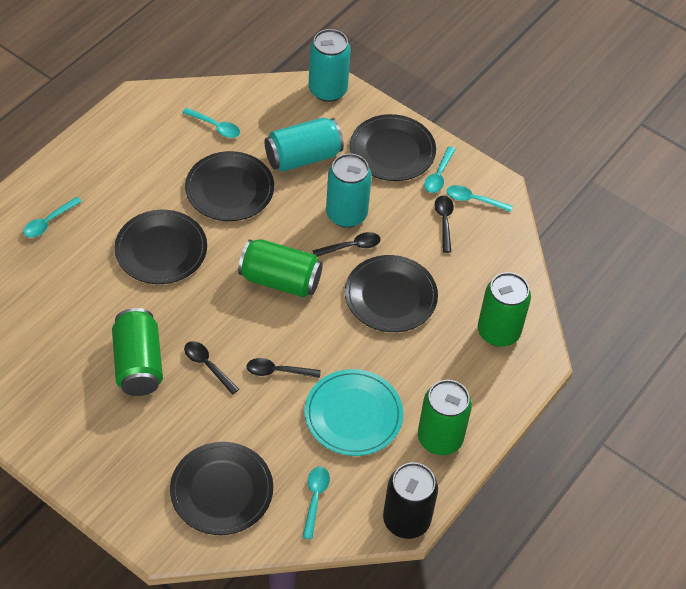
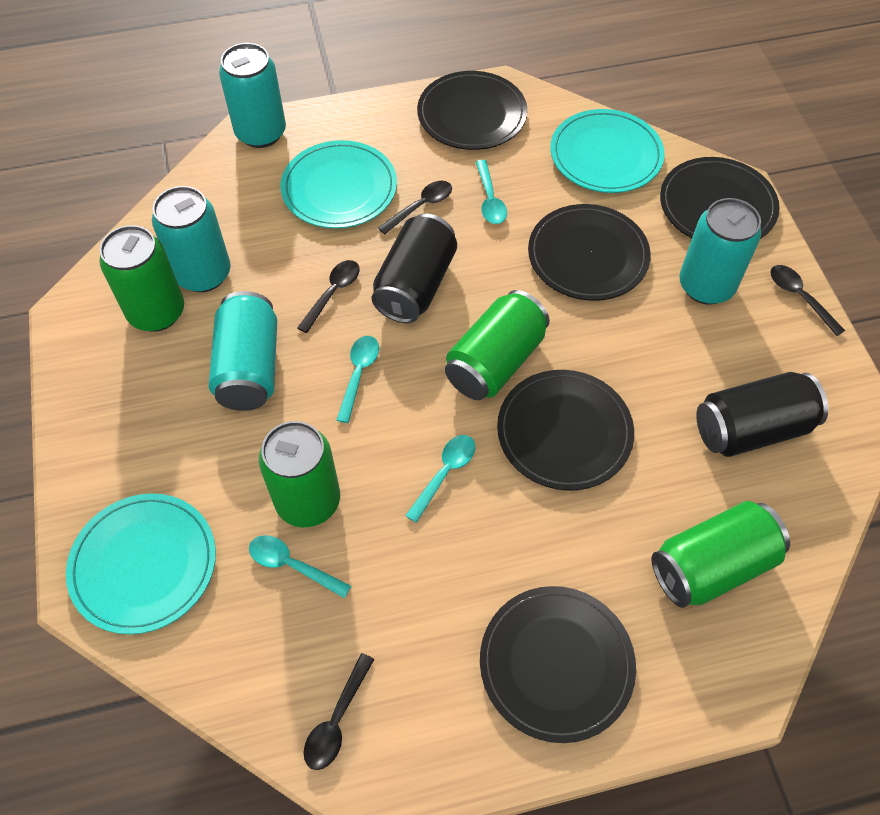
black can: 1 -> 2
turquoise can: 3 -> 4
turquoise plate: 1 -> 3
turquoise spoon: 5 -> 4

